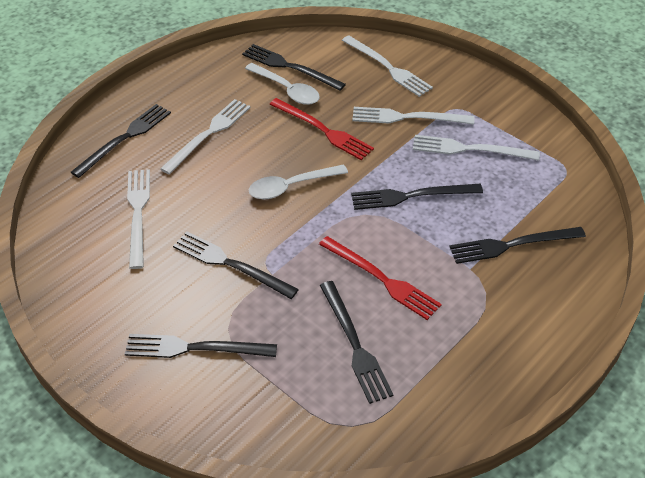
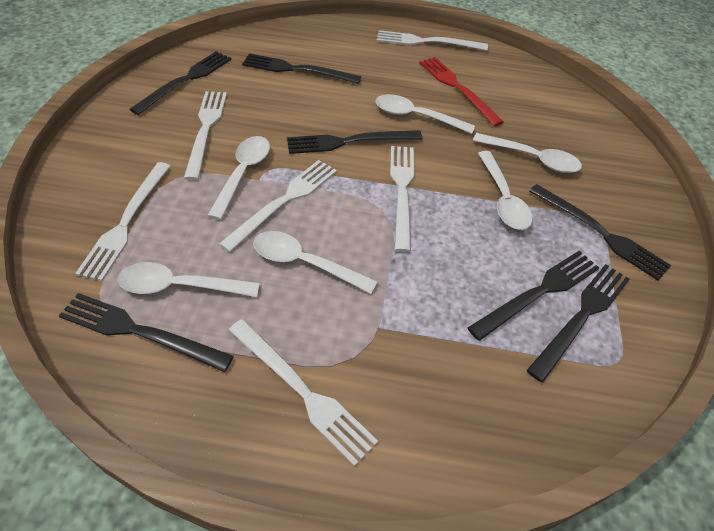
red fork: 2 -> 1
white fork: 5 -> 6
white spoon: 2 -> 6

